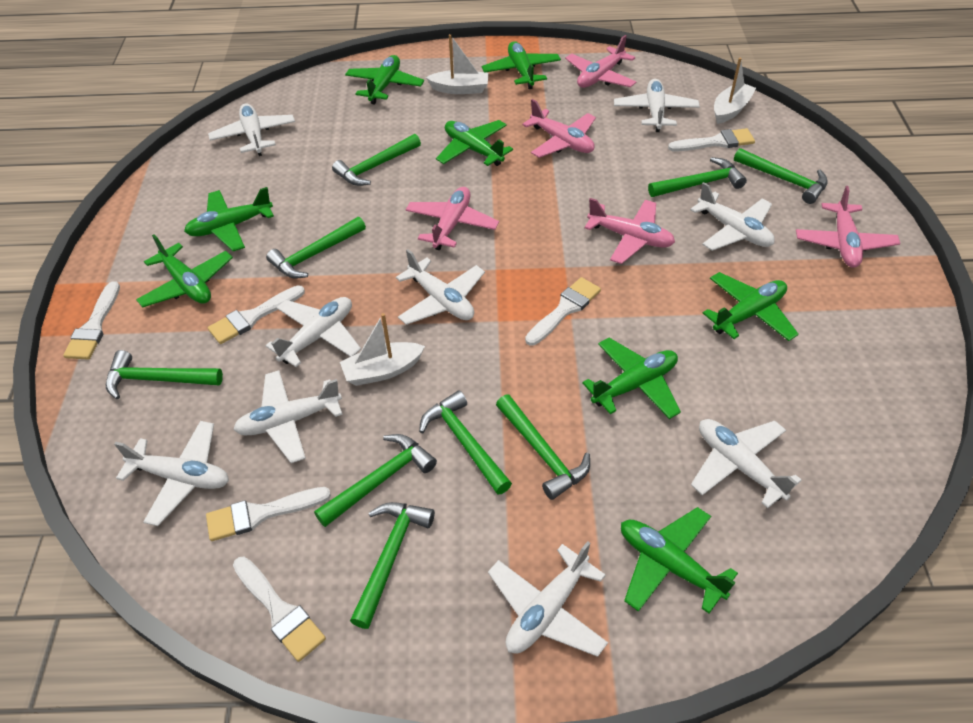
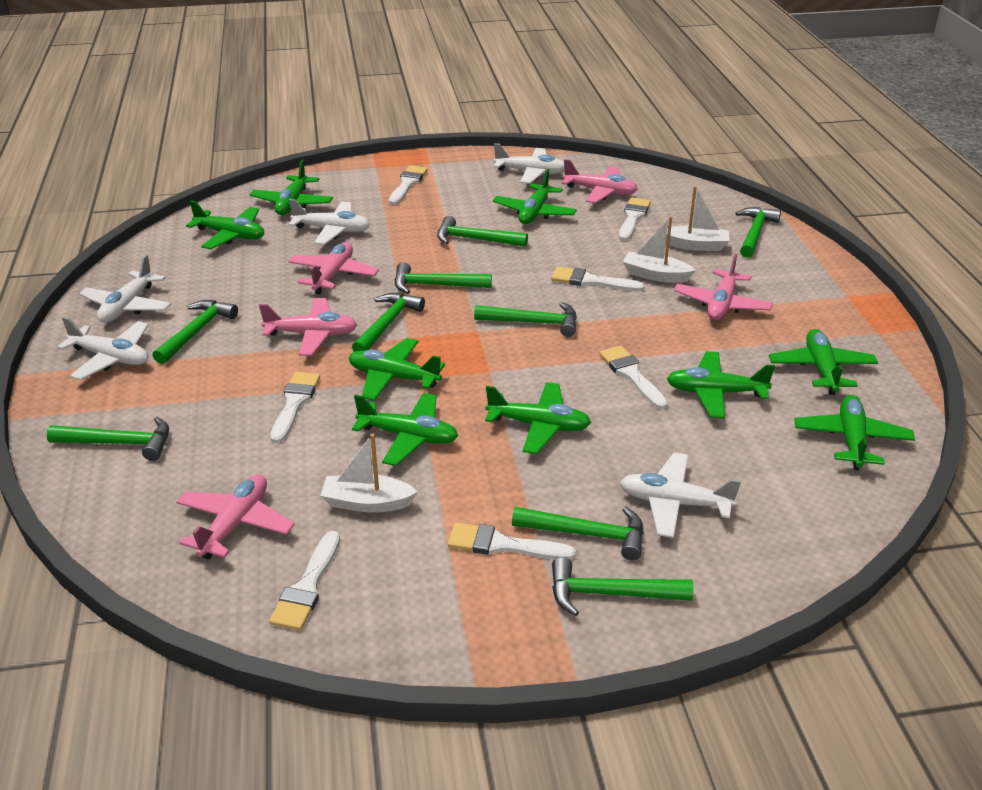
green plane: 8 -> 9
white brush: 6 -> 7
white plane: 9 -> 5

